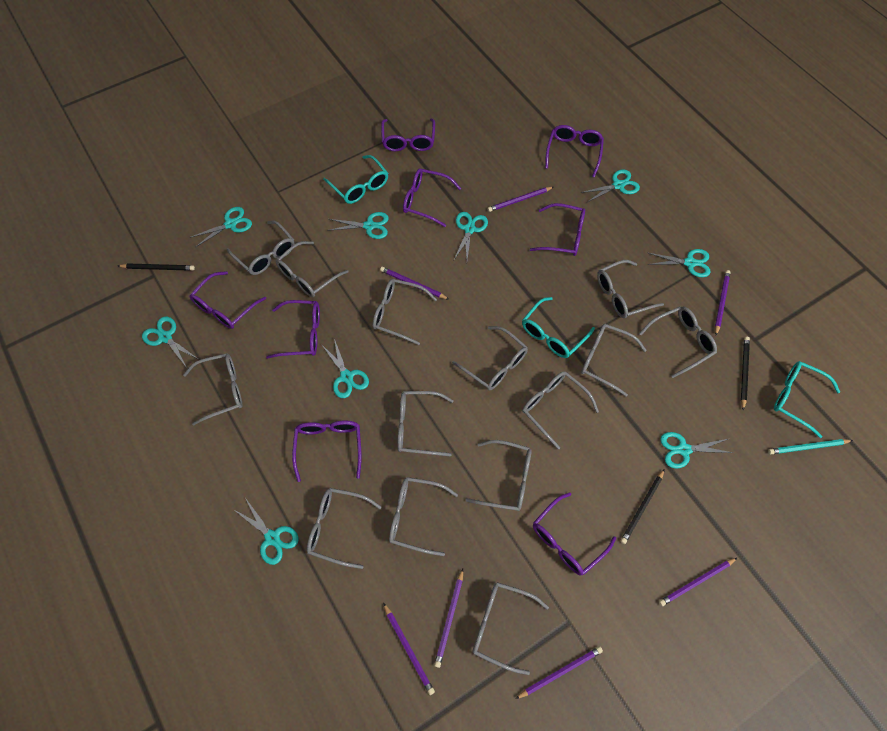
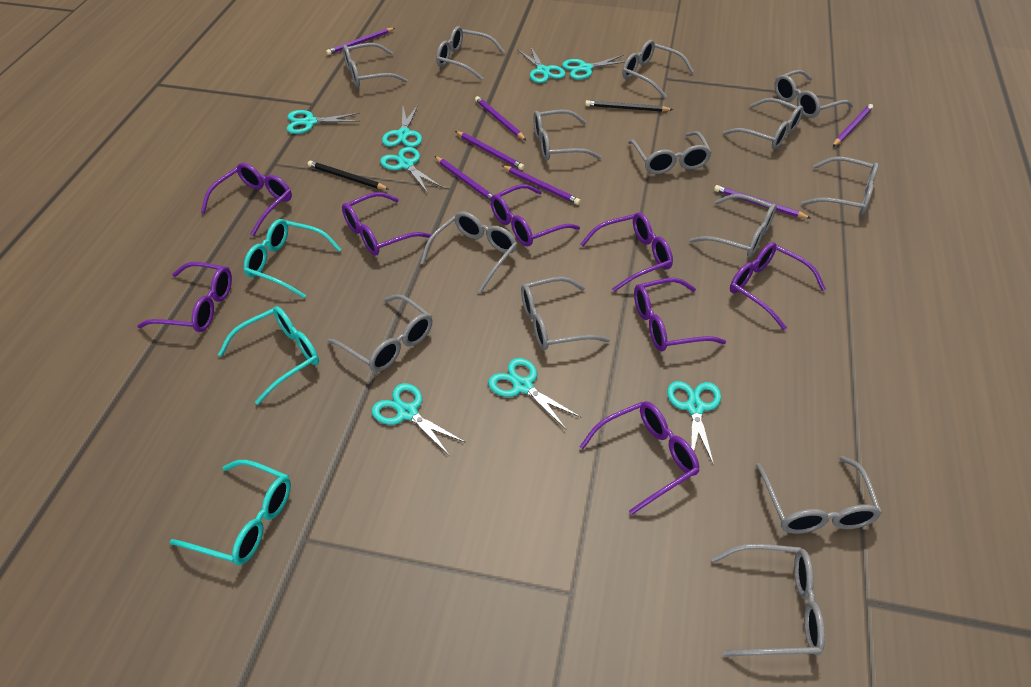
black pencil: 3 -> 2
turquoise pencil: 1 -> 0
turquoise scissors: 9 -> 8

